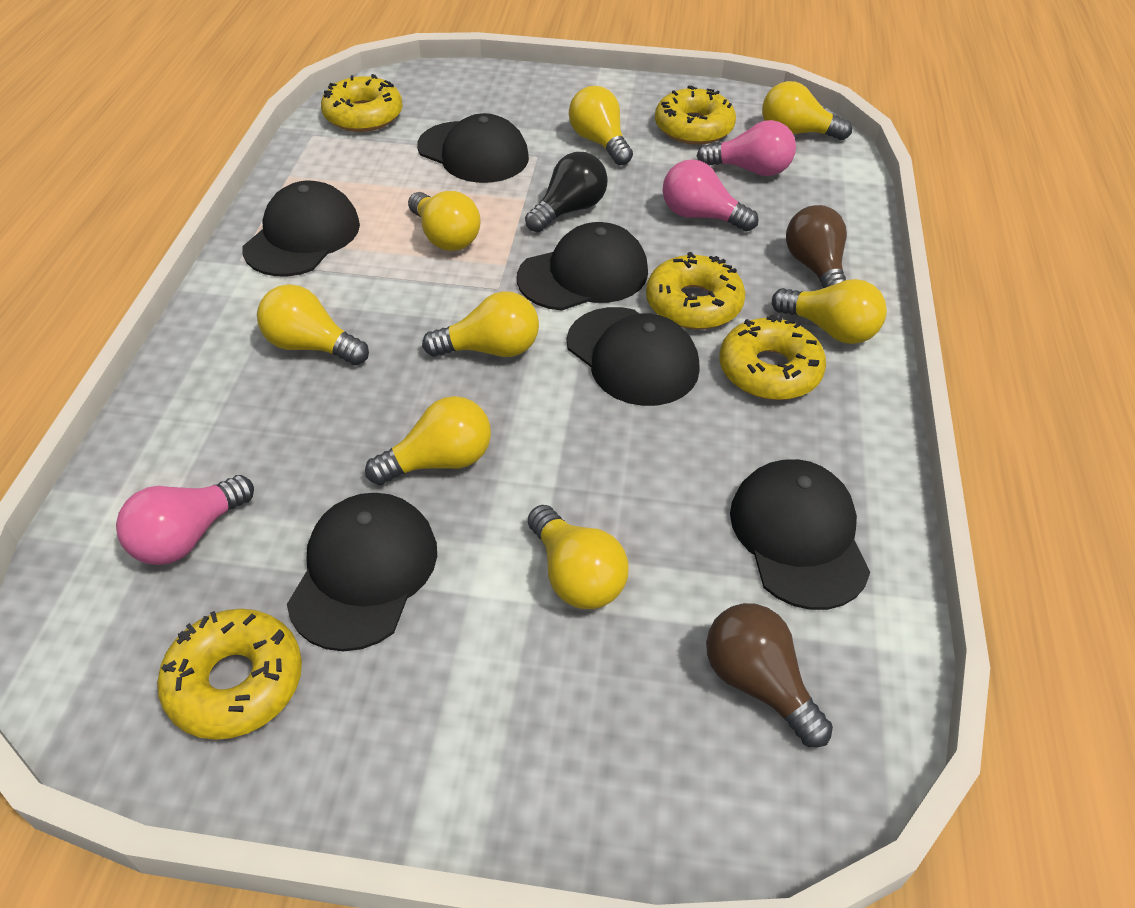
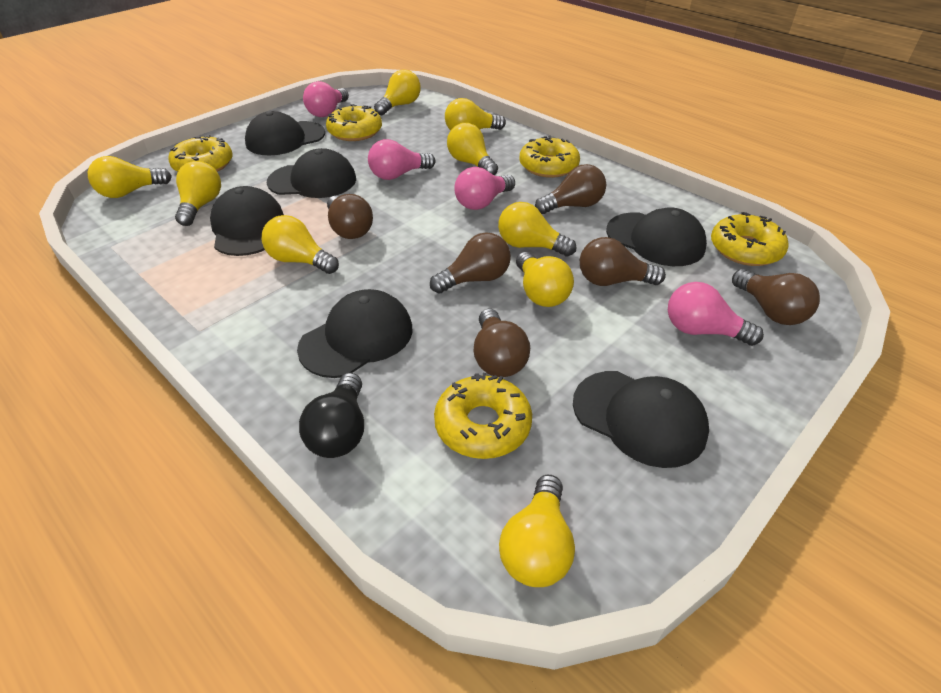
brown light bulb: 2 -> 6
pink light bulb: 3 -> 4
yellow light bulb: 8 -> 9

